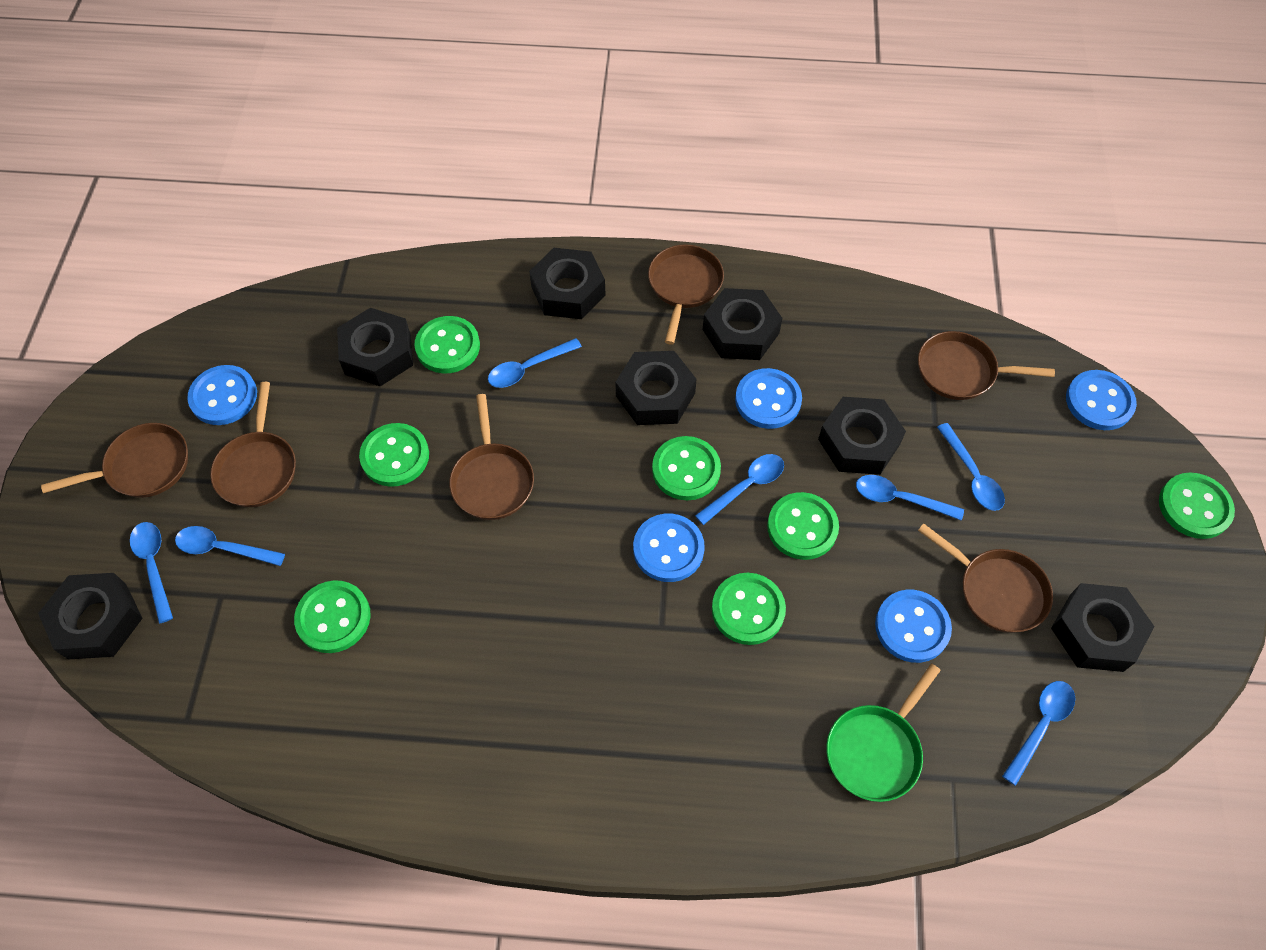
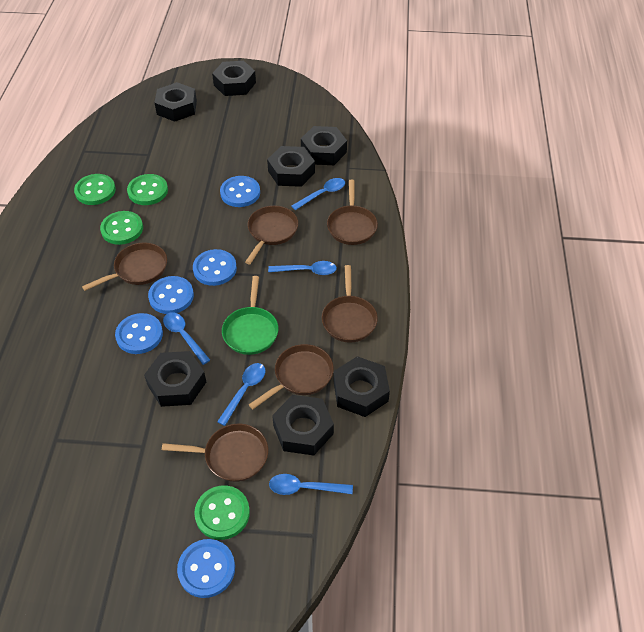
blue spoon: 7 -> 5
green button: 7 -> 4

